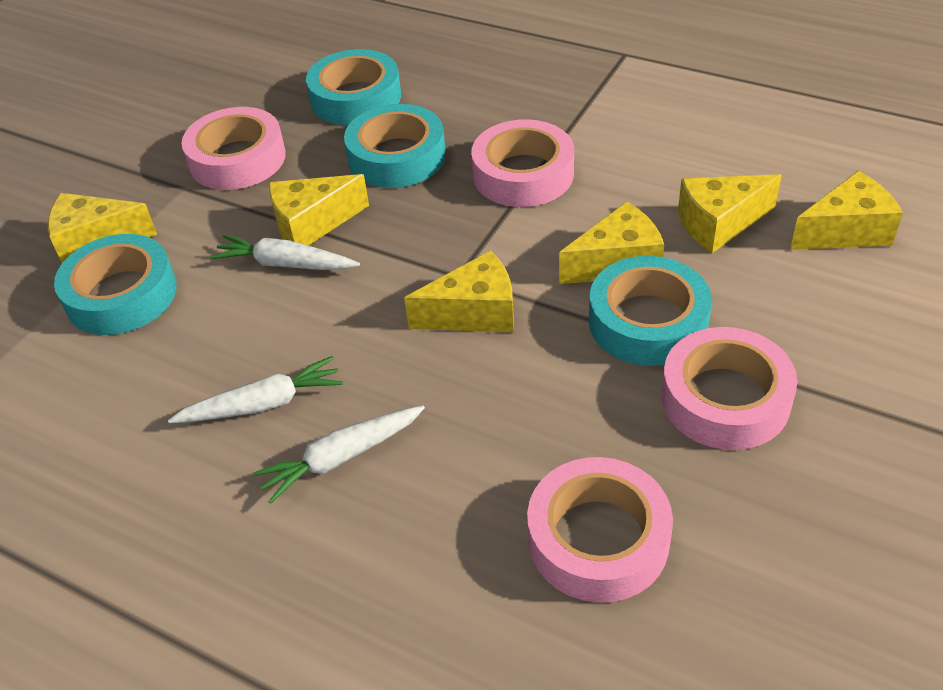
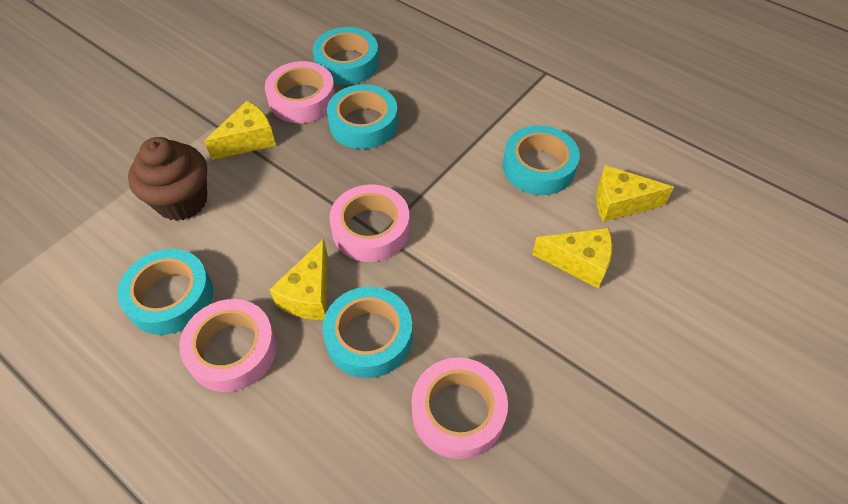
brown cupcake: 0 -> 1
turquoise tape: 4 -> 5
white carrot: 3 -> 0
yellow cheese: 6 -> 4

